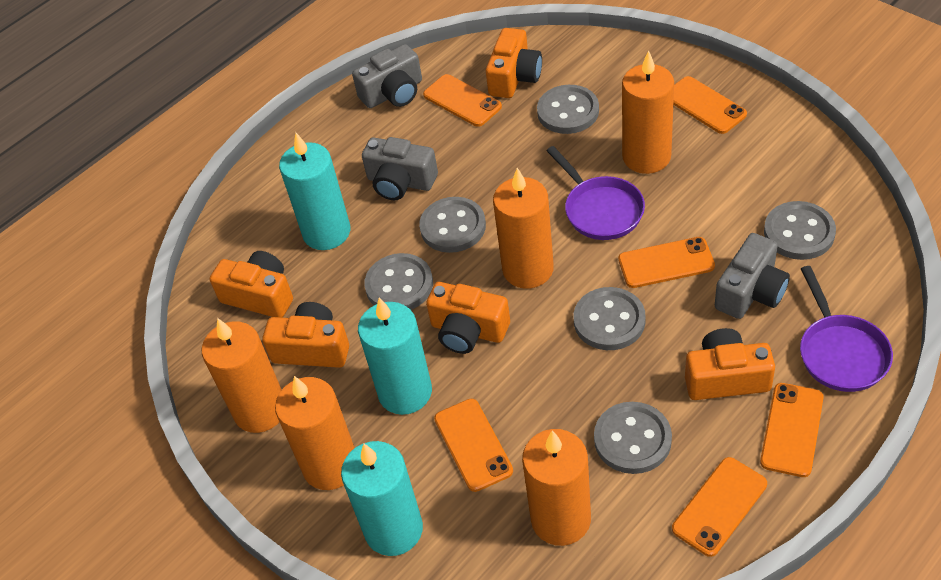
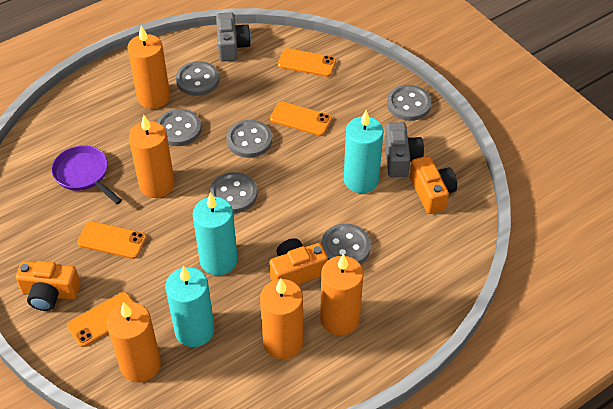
grey camera: 3 -> 2
orange camera: 5 -> 3
orange phone: 6 -> 4
purple pan: 2 -> 1

